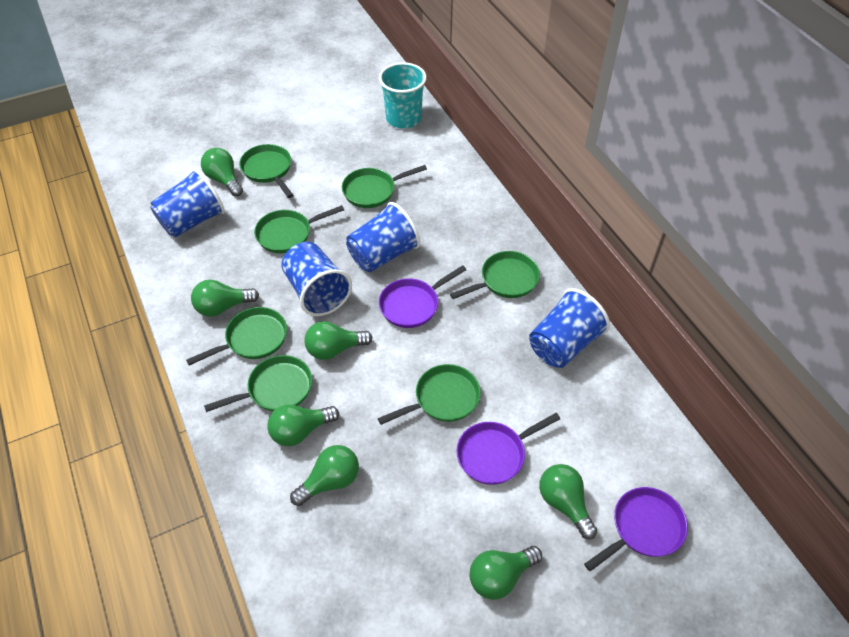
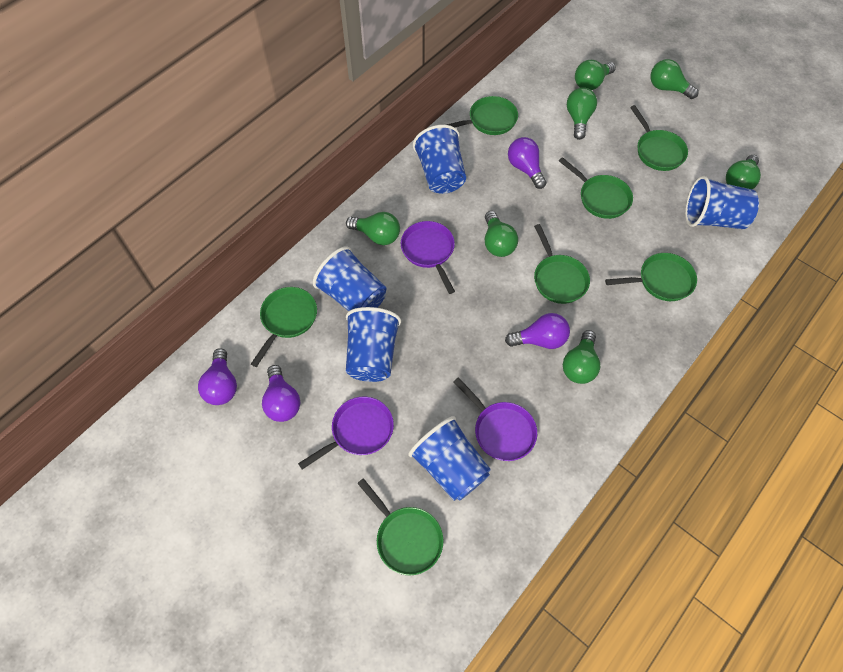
blue cup: 4 -> 5
purple light bulb: 0 -> 4
turquoise cup: 1 -> 0

